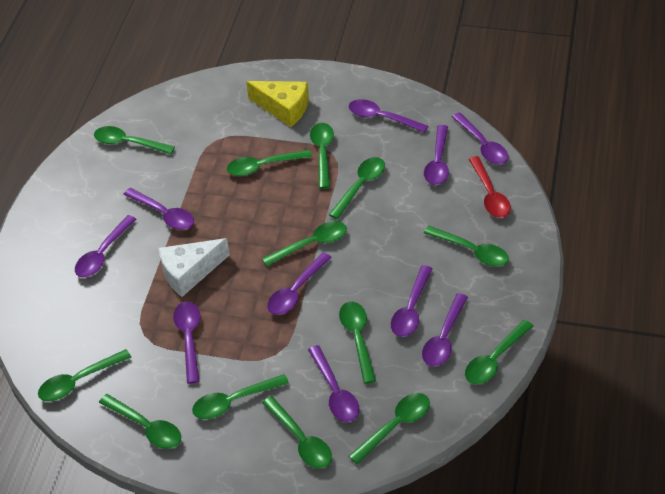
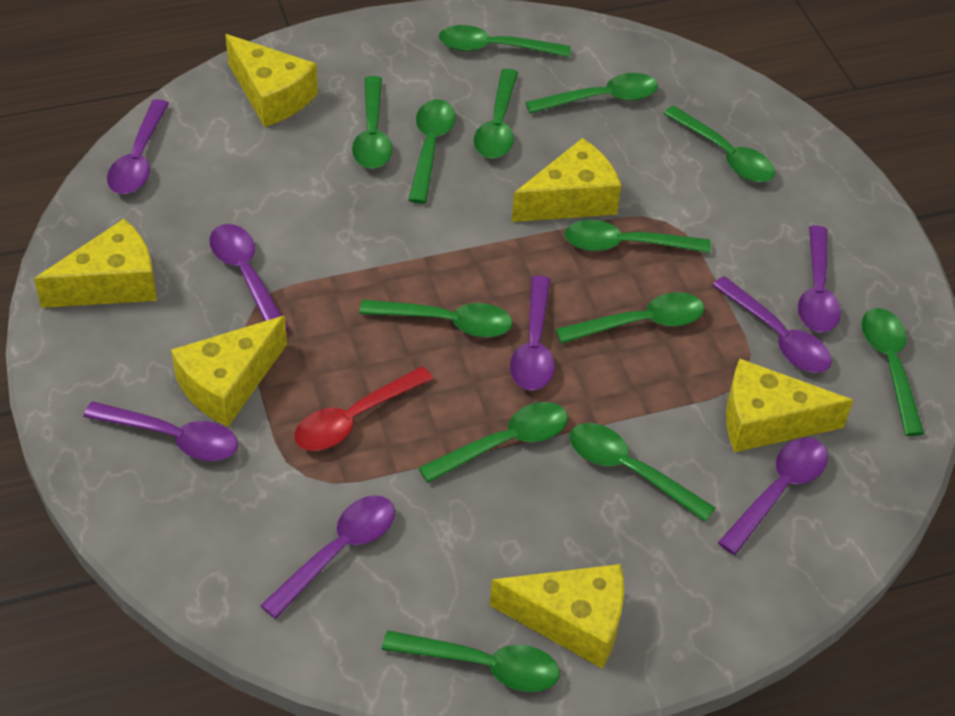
purple spoon: 10 -> 8
white cheese: 1 -> 0
yellow cheese: 1 -> 6

